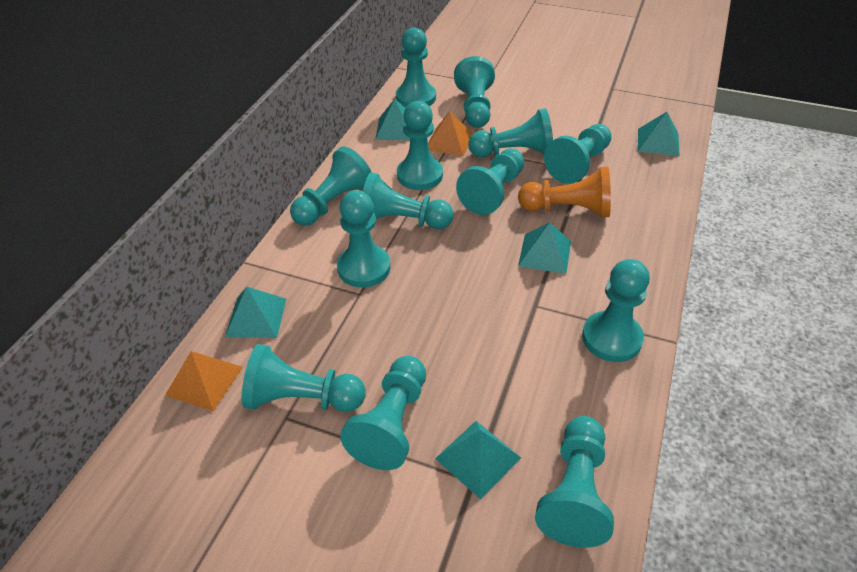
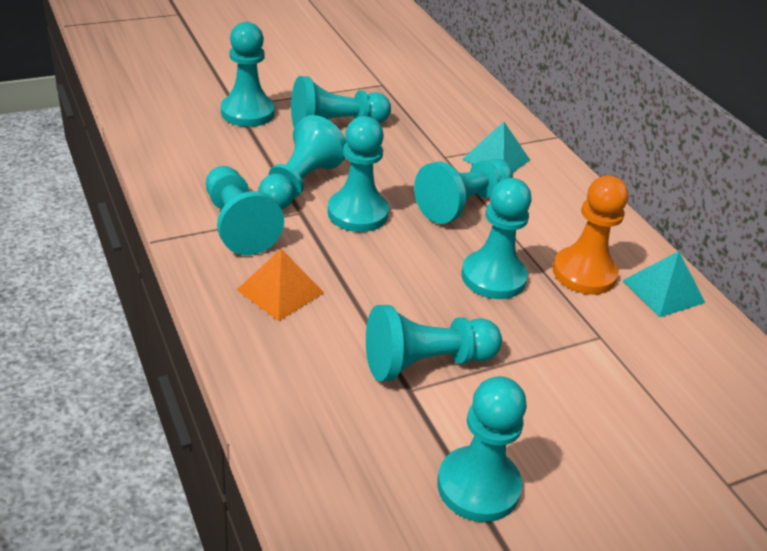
orange pyramid: 2 -> 1
turquoise pawn: 13 -> 9
turquoise pyramid: 5 -> 2

